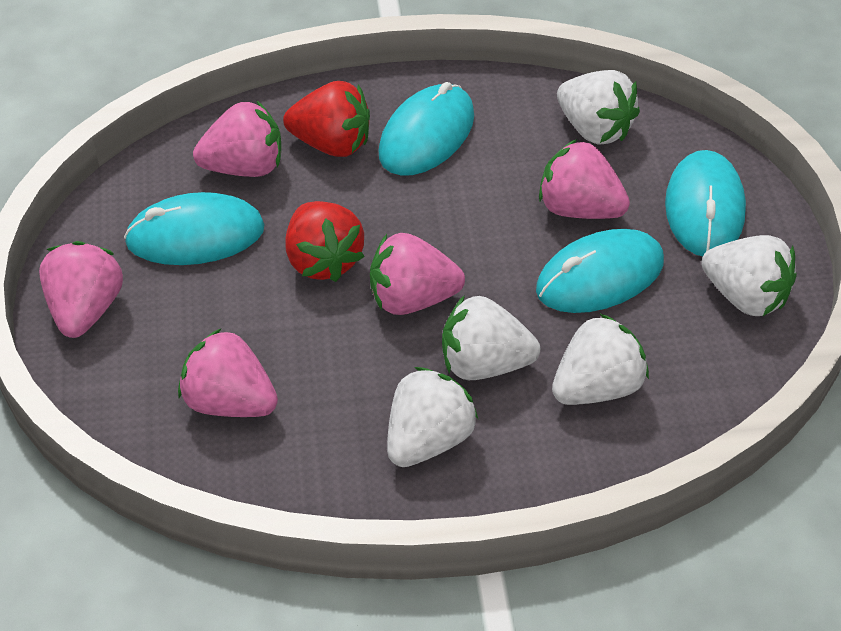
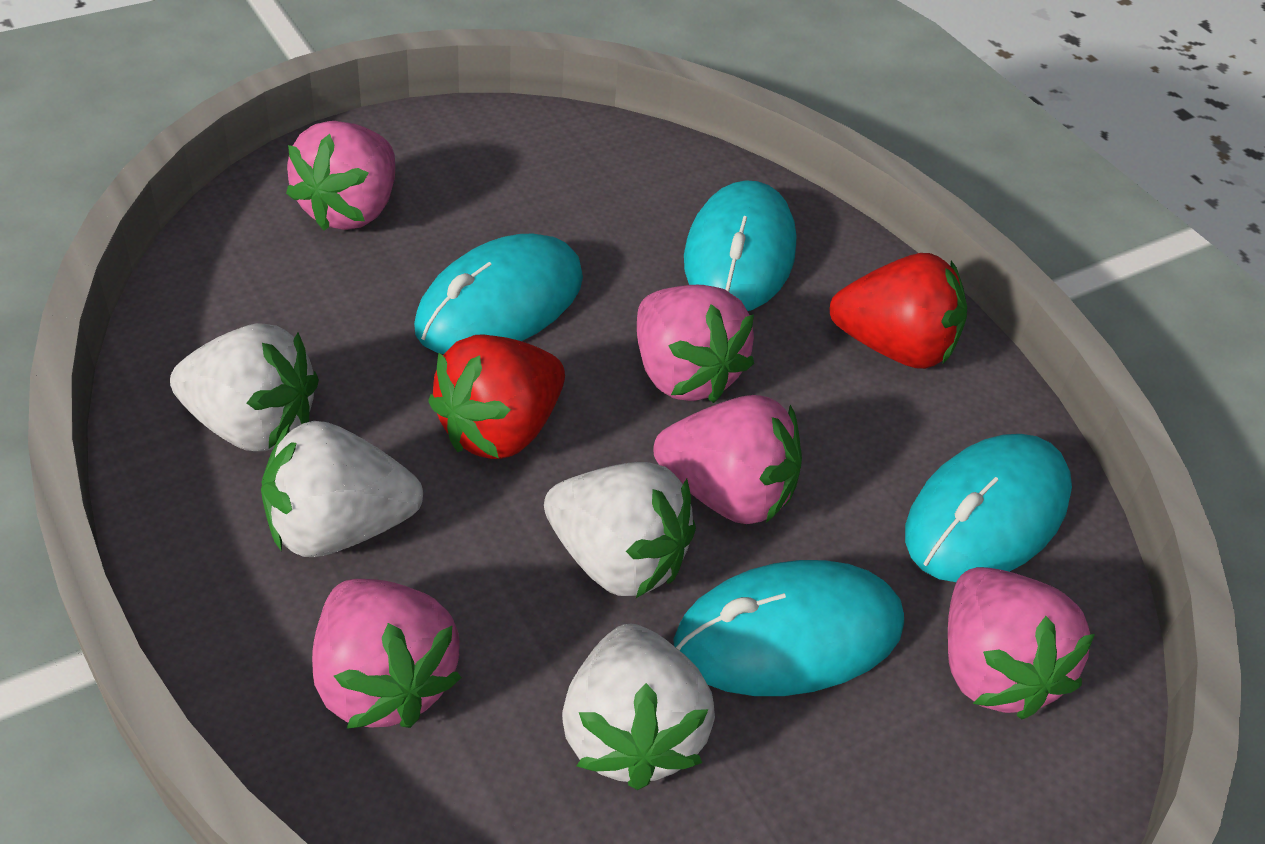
white strawberry: 5 -> 4

